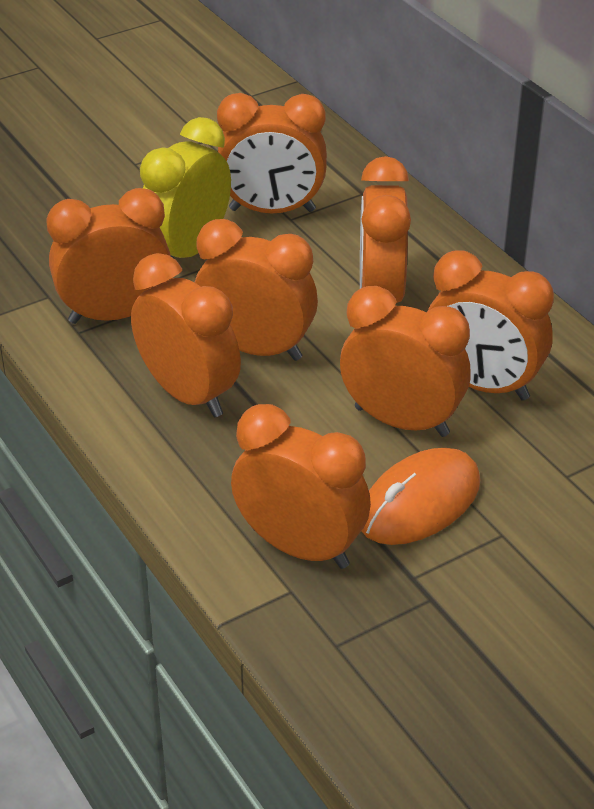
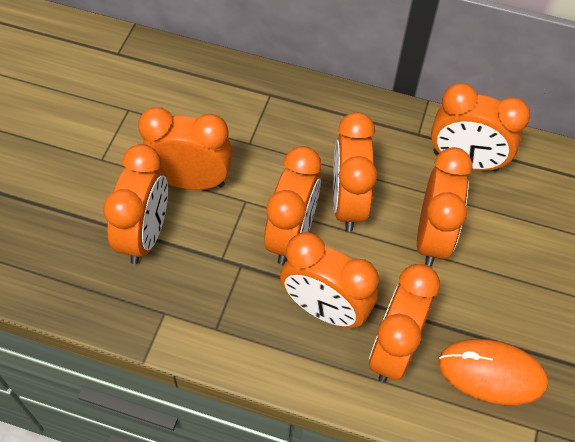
yellow clock: 1 -> 0

